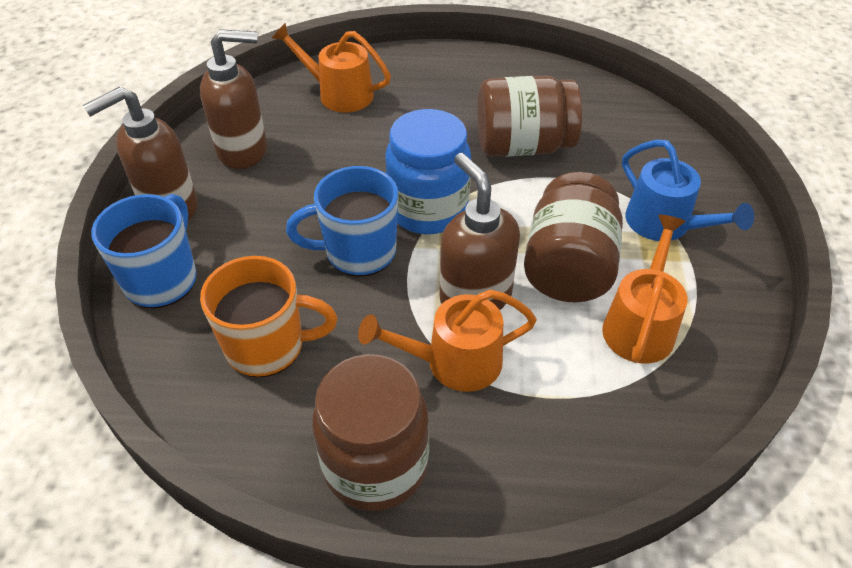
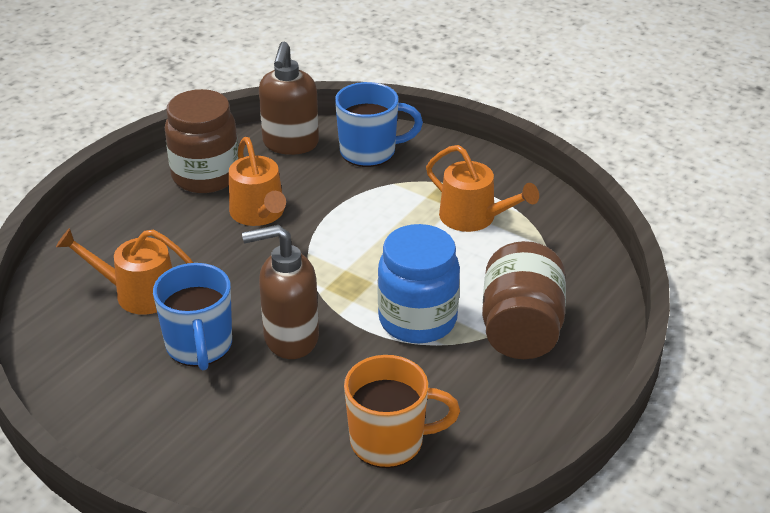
blue watering can: 1 -> 0
brown jar: 3 -> 2
brown soap dispenser: 3 -> 2

